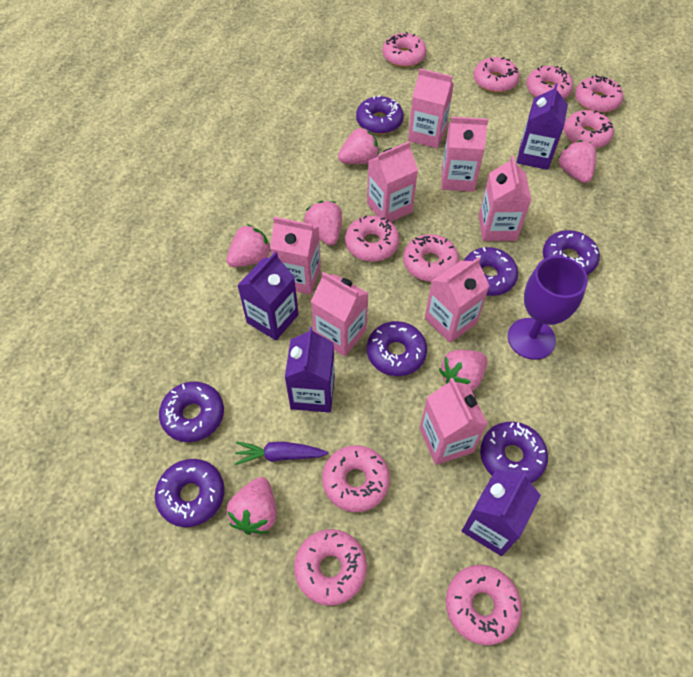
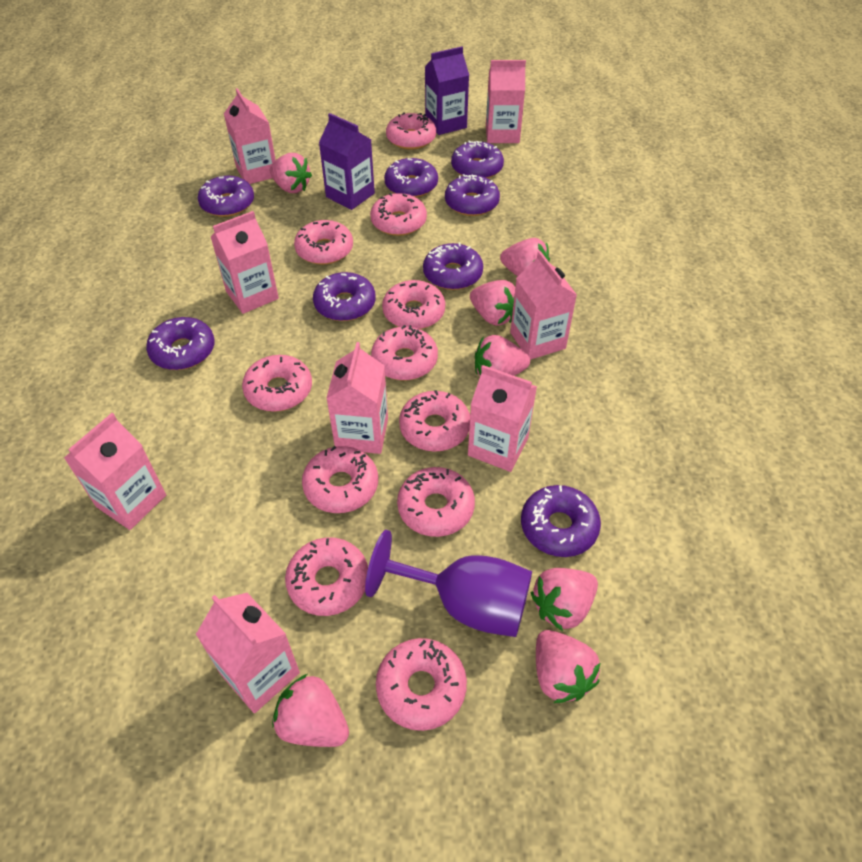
pink donut: 10 -> 11
pink strawberry: 6 -> 7
purple carrot: 1 -> 0
purple carton: 4 -> 2
purple donut: 7 -> 8

